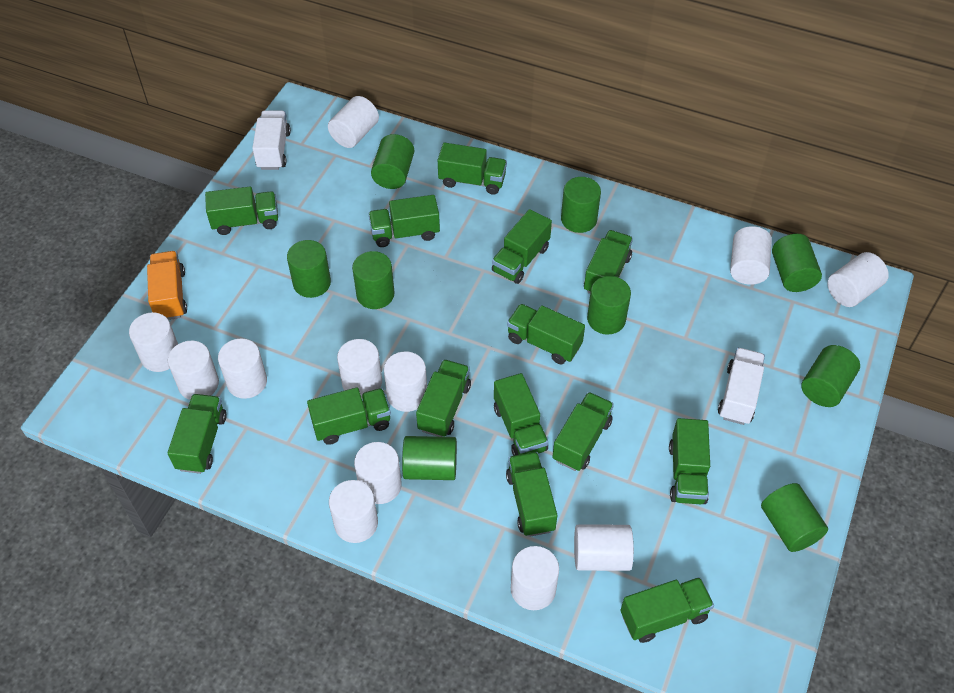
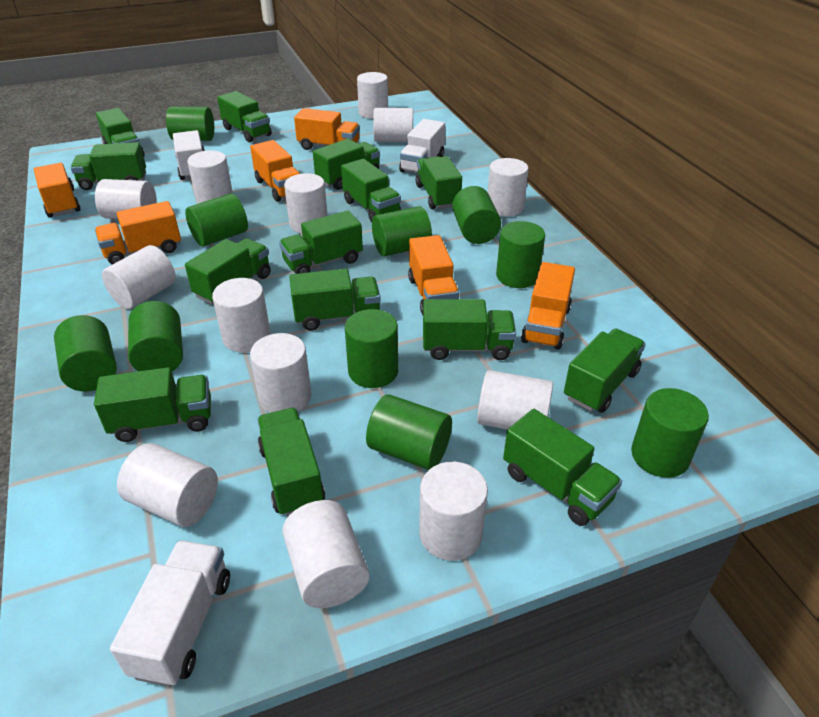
green cylinder: 9 -> 10
orange truck: 1 -> 6
white cylinder: 12 -> 13
white truck: 2 -> 3

